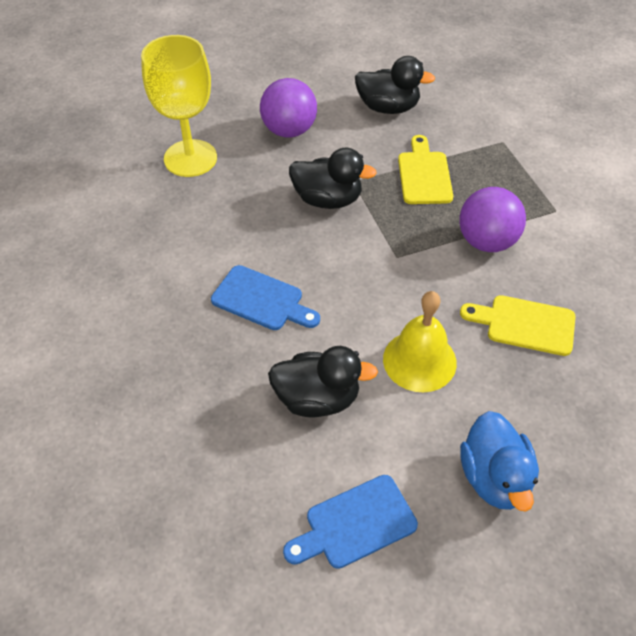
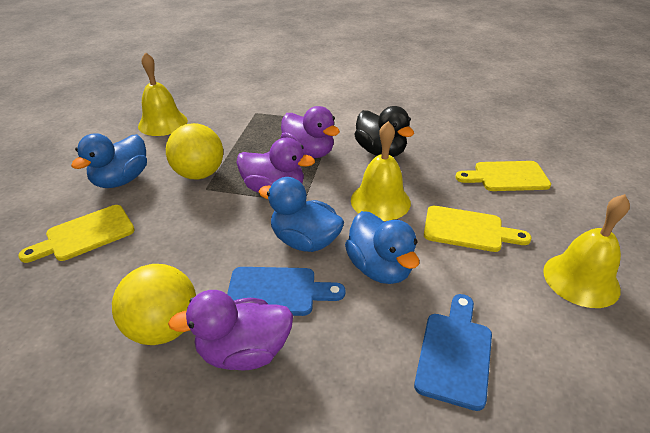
black duck: 3 -> 1
blue duck: 1 -> 3
purple ball: 2 -> 0
purple duck: 0 -> 3
yellow ball: 0 -> 2
yellow bell: 1 -> 3
yellow cutting board: 2 -> 3
yellow goblet: 1 -> 0

